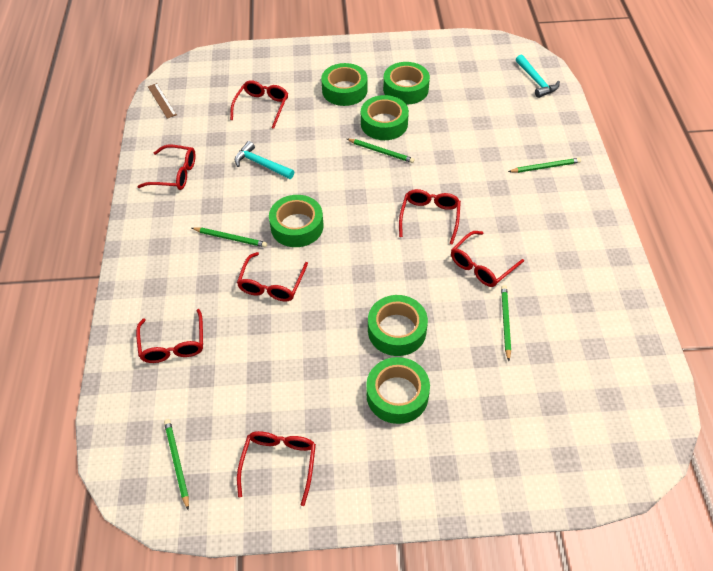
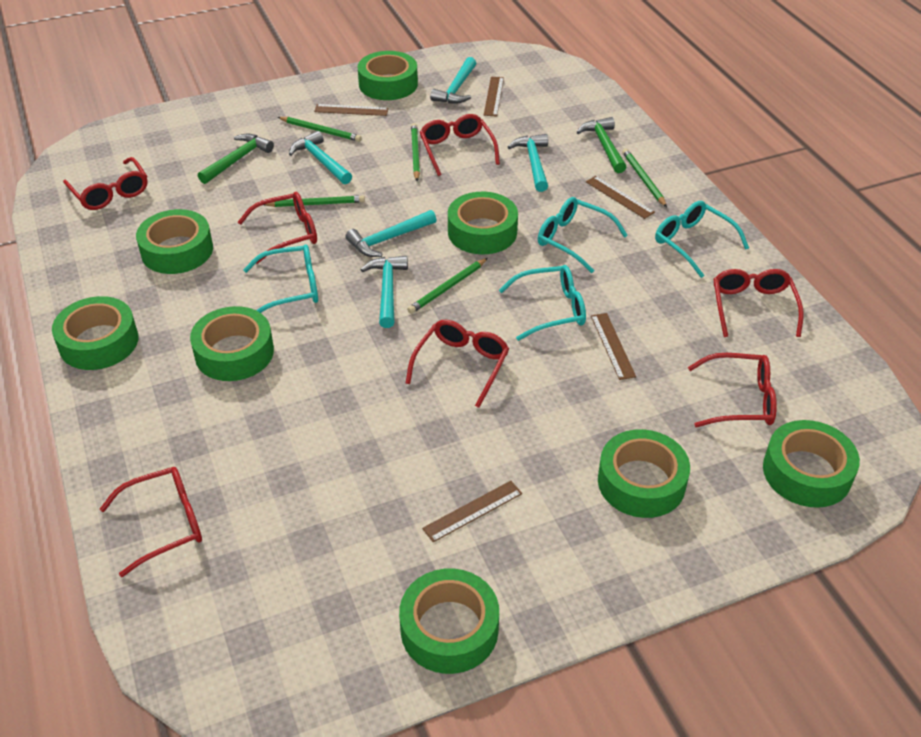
brown ruler: 1 -> 5
green hammer: 0 -> 2
green tape: 6 -> 8
turquoise glasses: 0 -> 4
turquoise hammer: 2 -> 5

